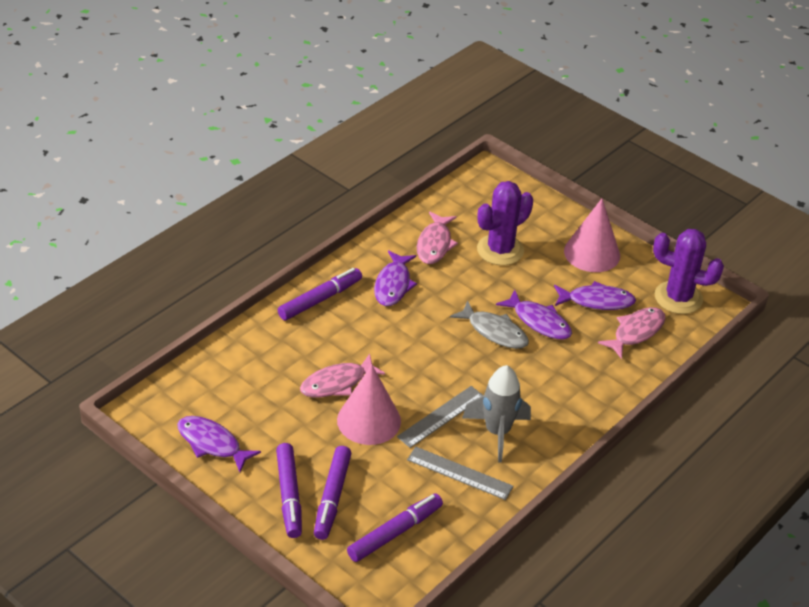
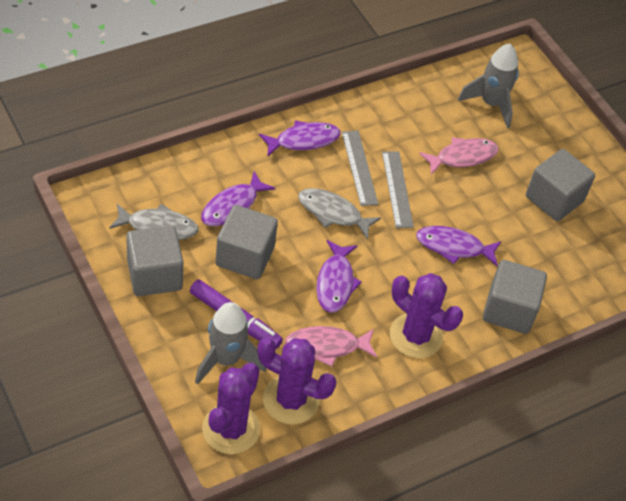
grey cube: 0 -> 4
grey fish: 1 -> 2
grey rocket: 1 -> 2
pink cone: 2 -> 0
pink fish: 3 -> 2
purple cactus: 2 -> 3
purple marker: 4 -> 1

